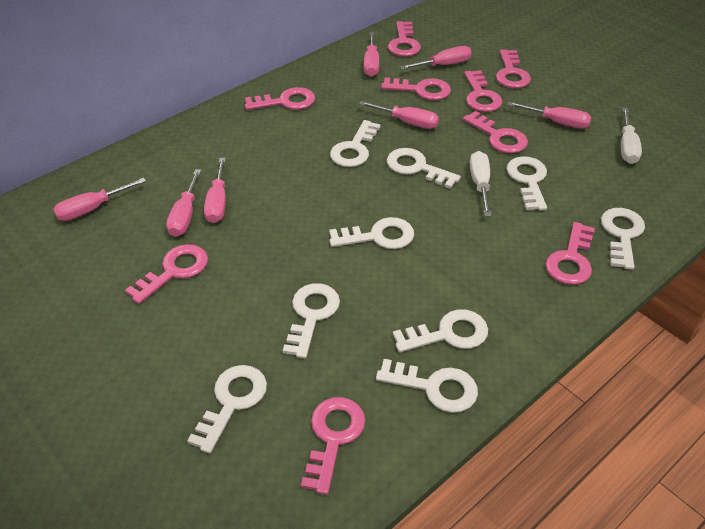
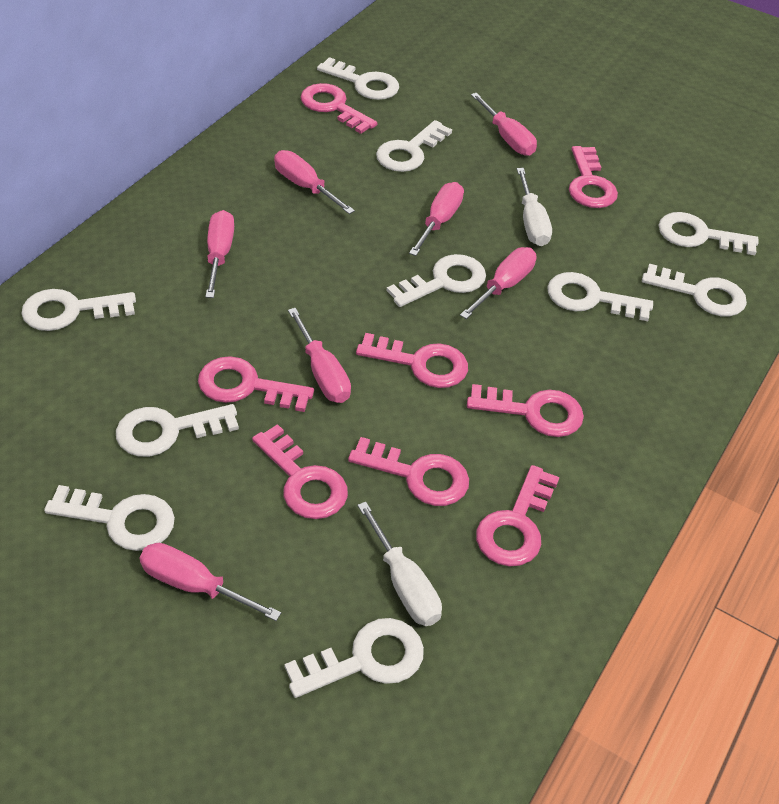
pink key: 9 -> 8
white key: 9 -> 10

